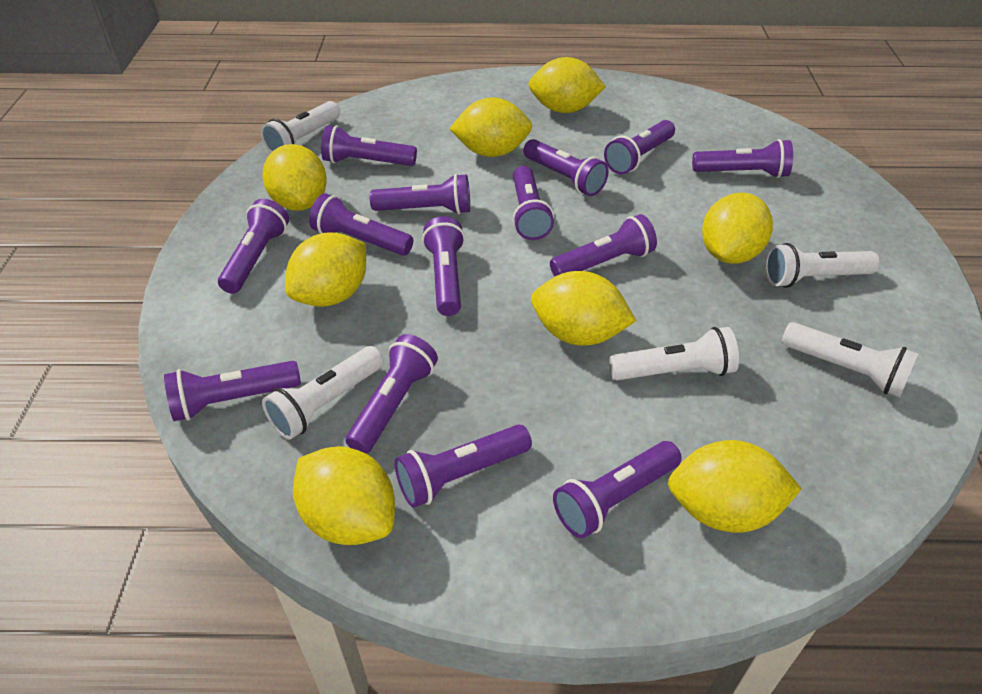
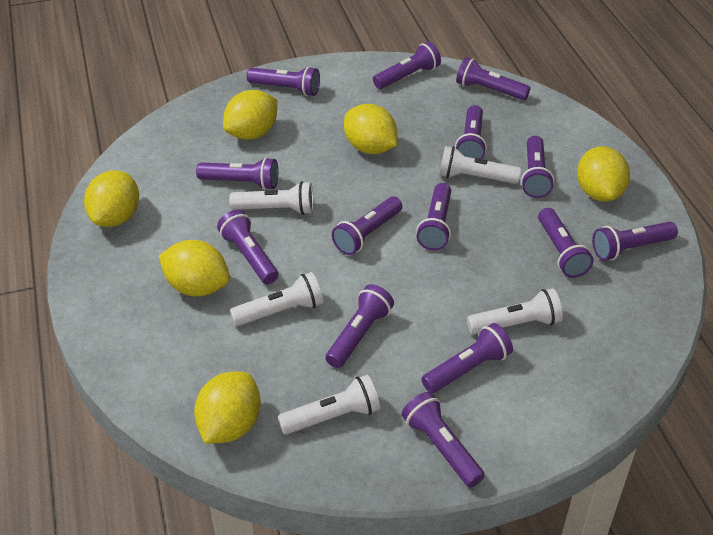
yellow lemon: 8 -> 6

